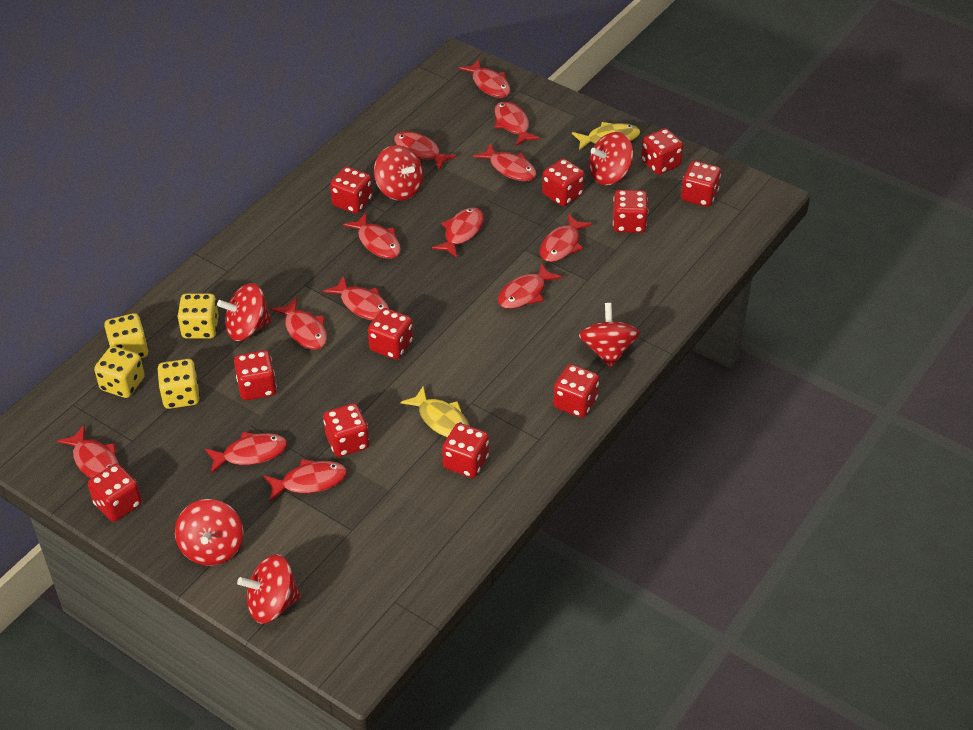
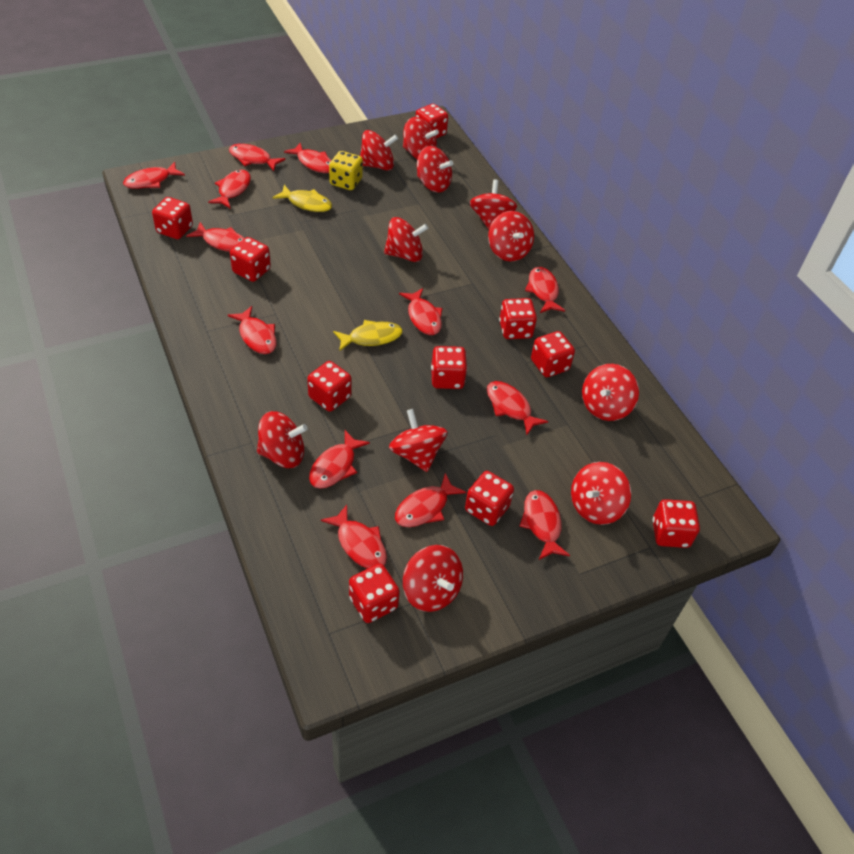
red dice: 11 -> 10
red spinning top: 6 -> 11
yellow dice: 4 -> 1

